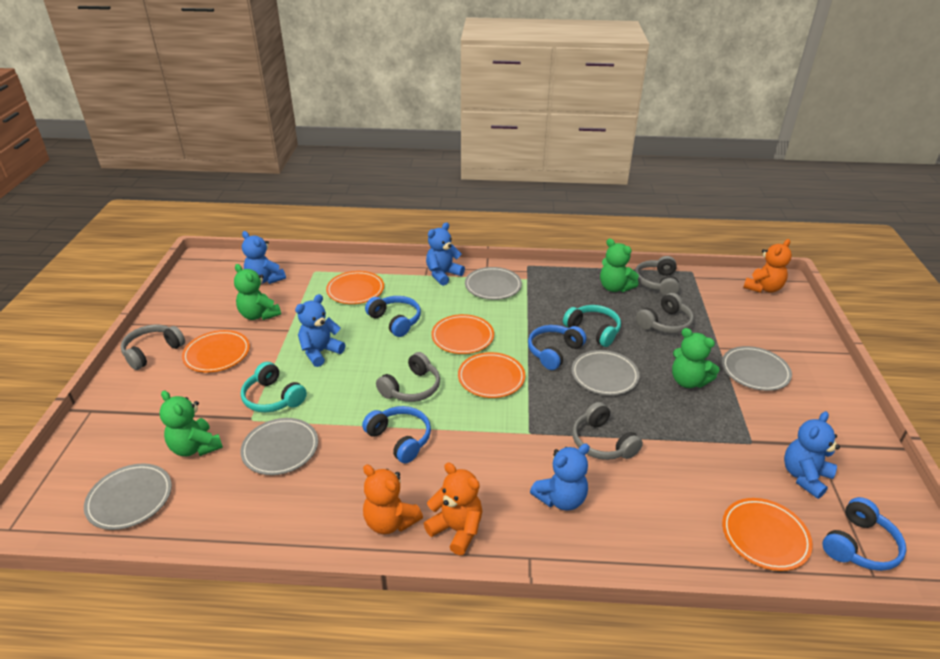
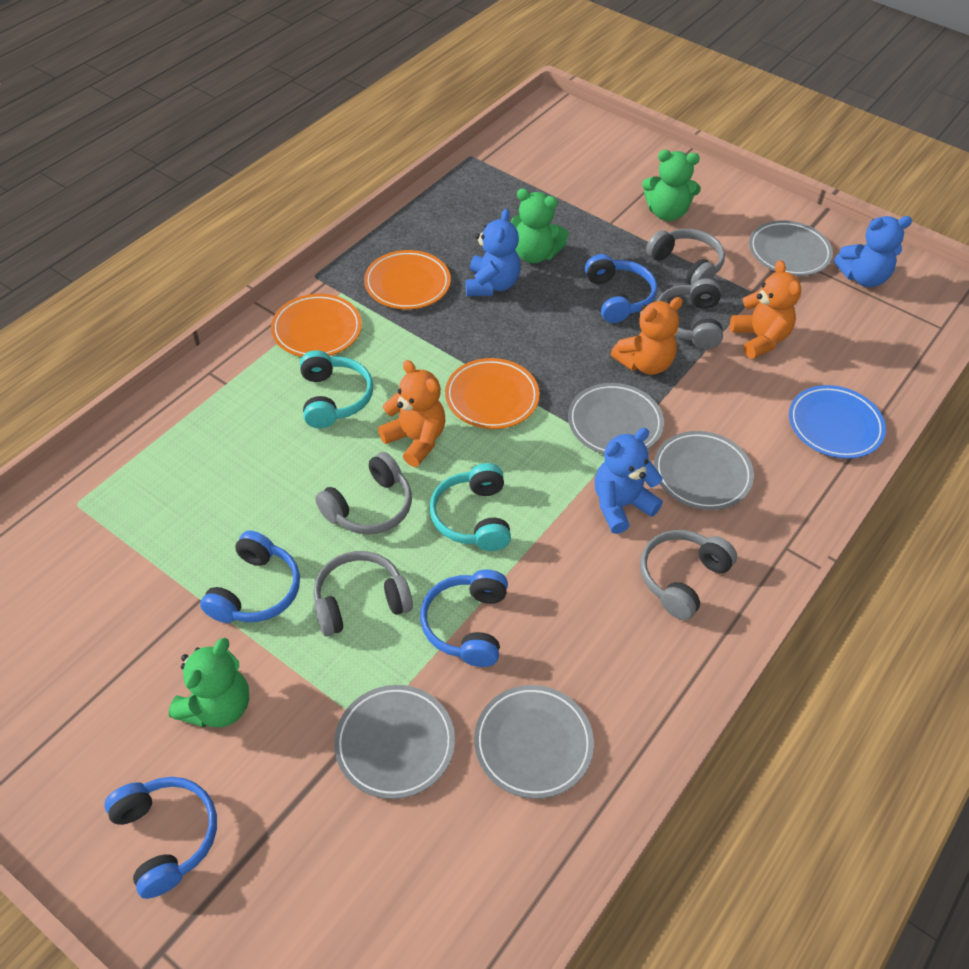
blue plate: 0 -> 1
blue teddy bear: 5 -> 3
green teddy bear: 4 -> 3
orange plate: 5 -> 3

